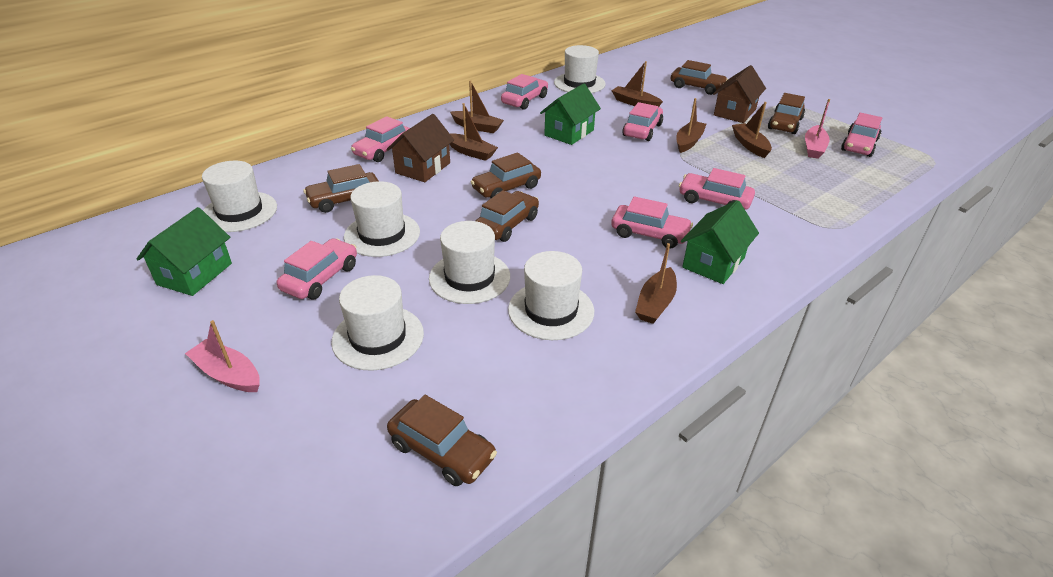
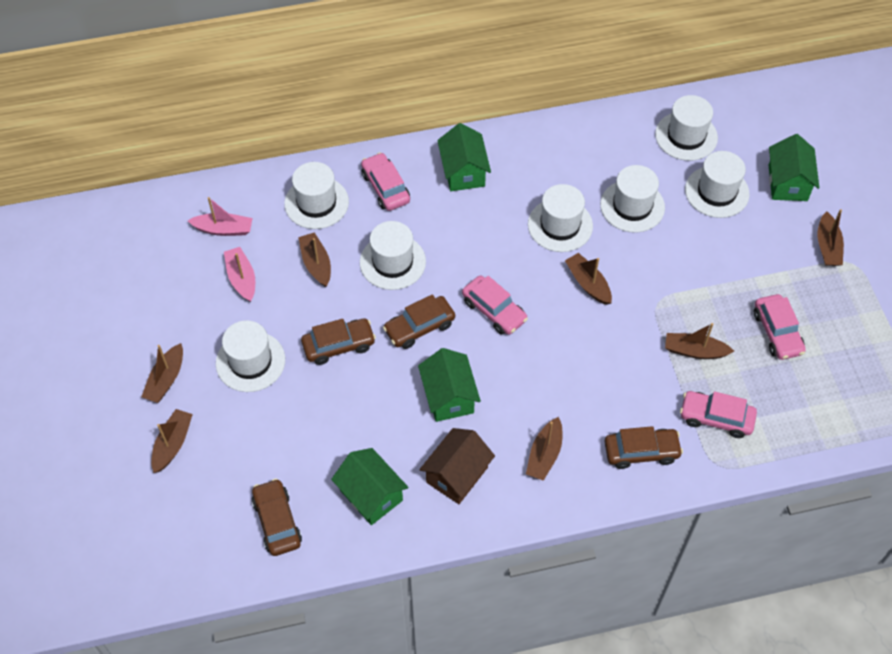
brown boat: 6 -> 7
brown car: 6 -> 4
brown house: 2 -> 1
green house: 3 -> 4
pink car: 7 -> 4
white hat: 6 -> 7

